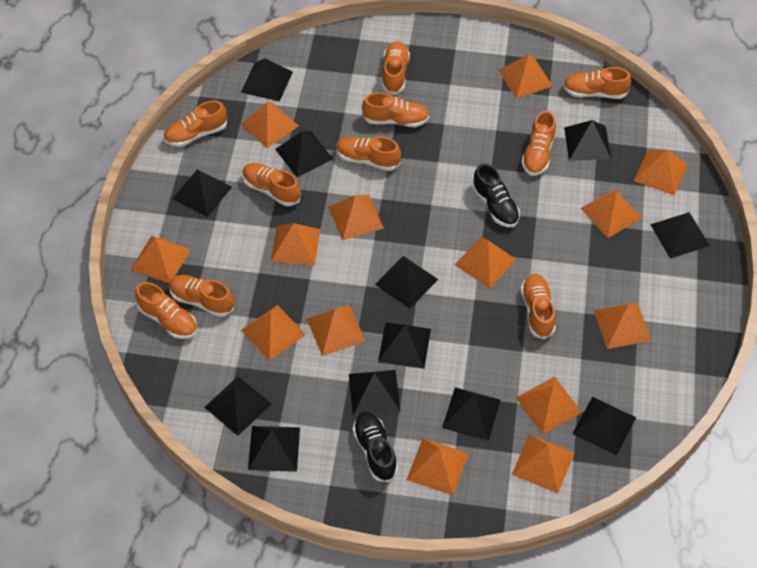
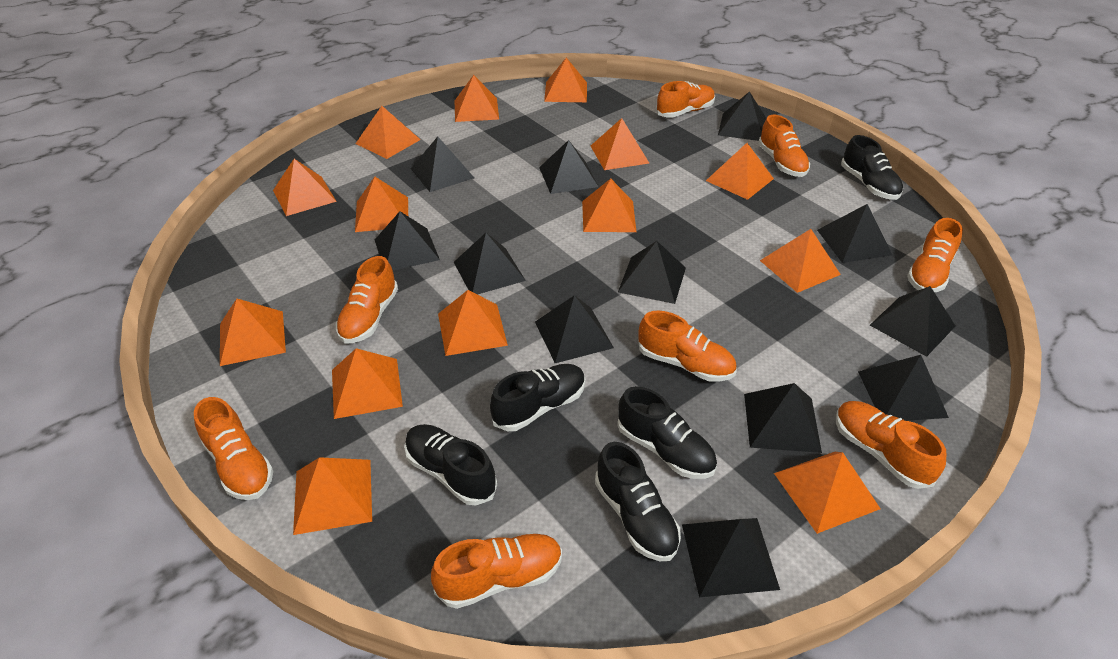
black shoe: 2 -> 5
orange shoe: 10 -> 8

